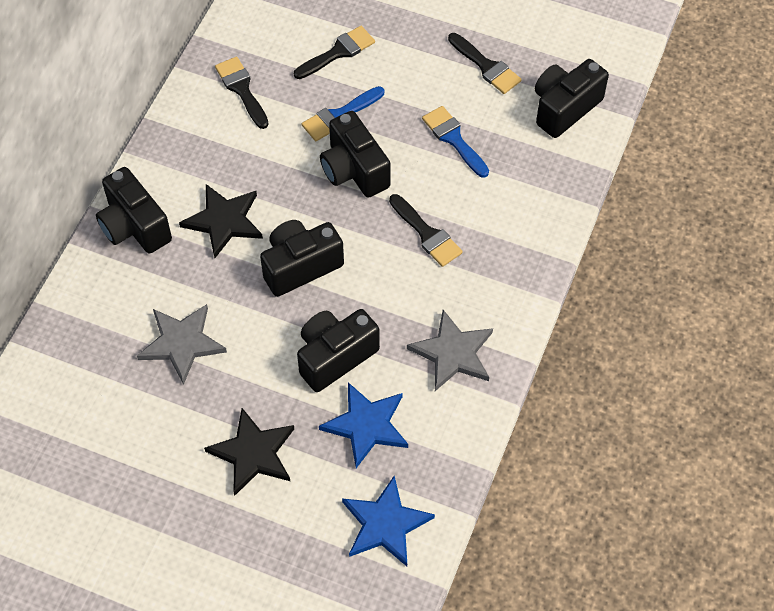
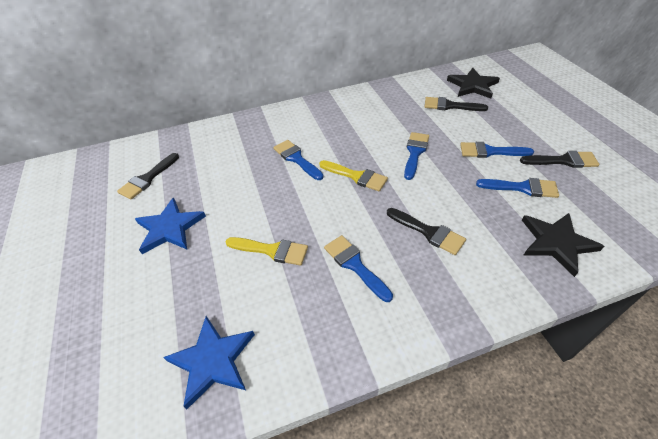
black camera: 5 -> 0
blue brush: 2 -> 5
grey star: 2 -> 0
yellow brush: 0 -> 2

